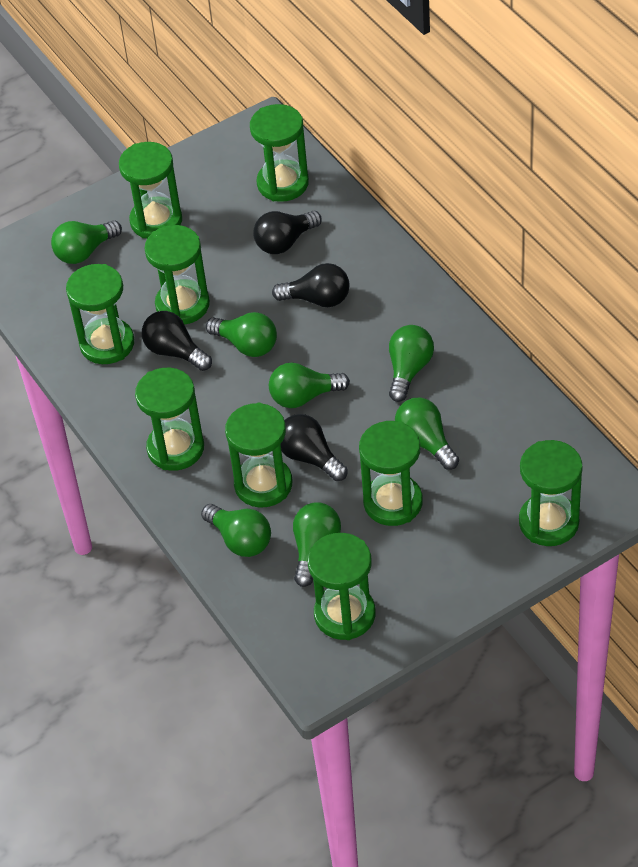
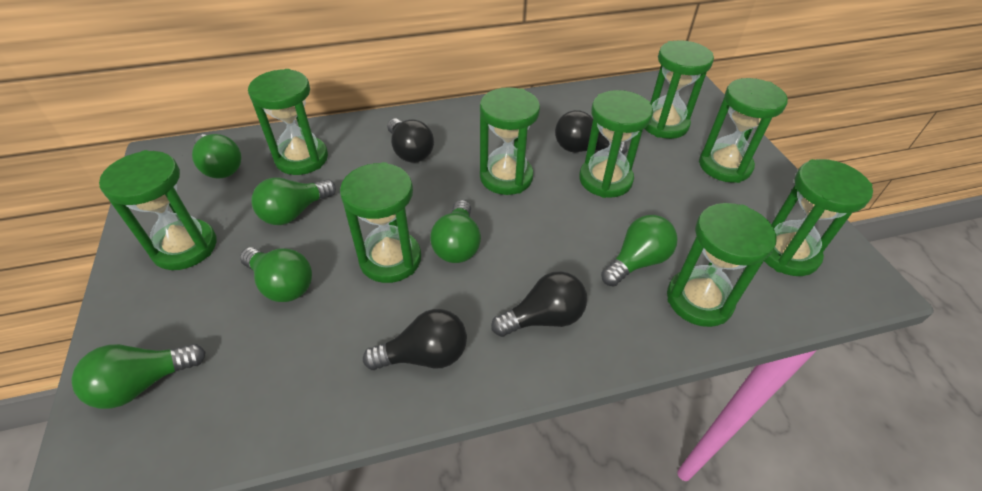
green light bulb: 7 -> 6

